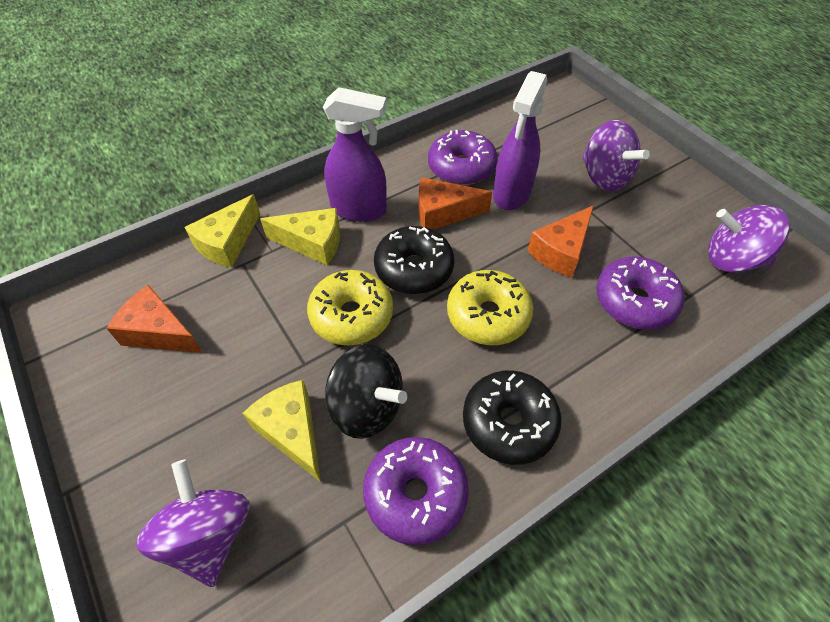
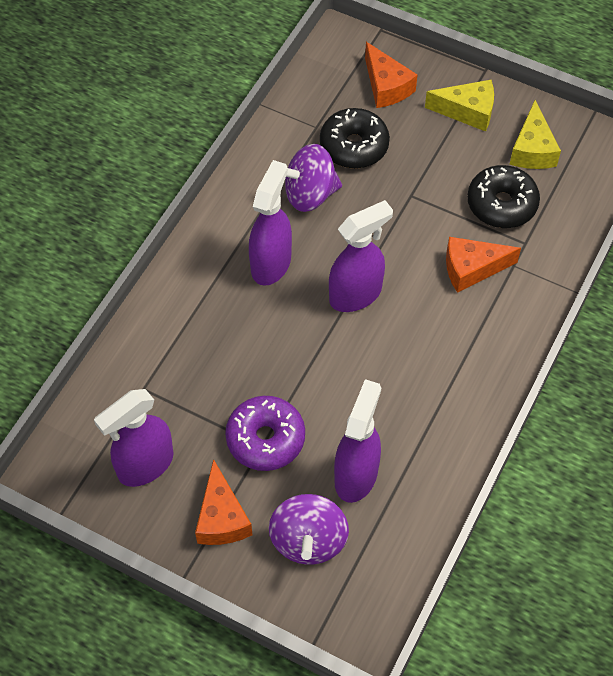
black spinning top: 1 -> 0
purple donut: 3 -> 1
purple spinning top: 3 -> 2
purple spray bottle: 2 -> 4
yellow cheese: 3 -> 2
yellow donut: 2 -> 0

